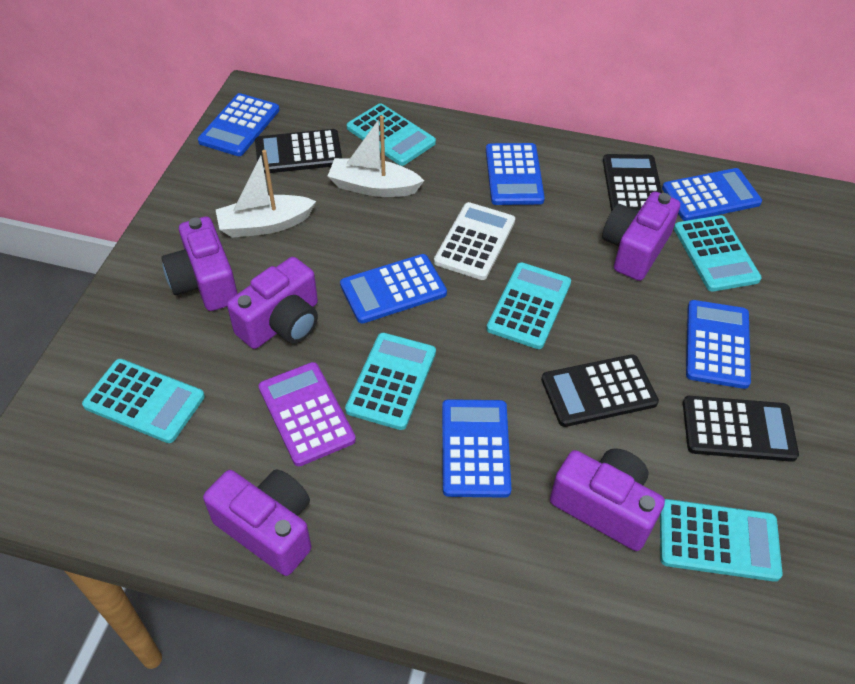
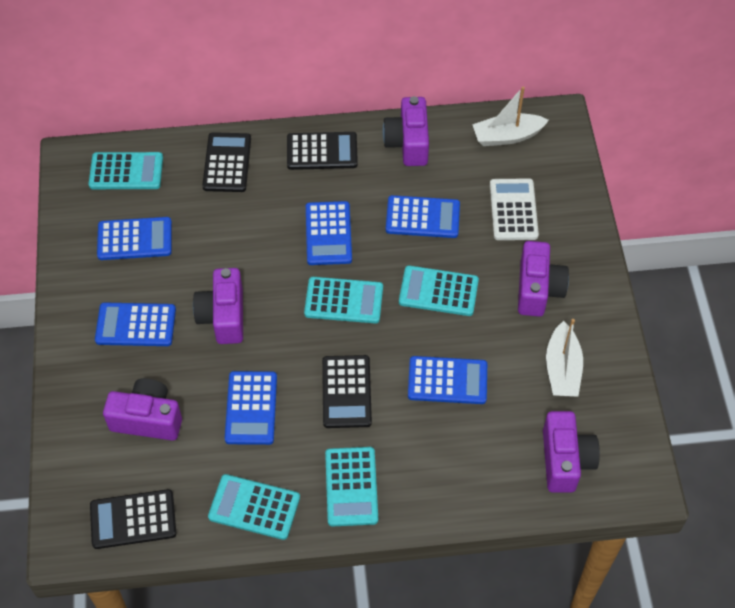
purple calculator: 1 -> 0
turquoise calculator: 6 -> 5

